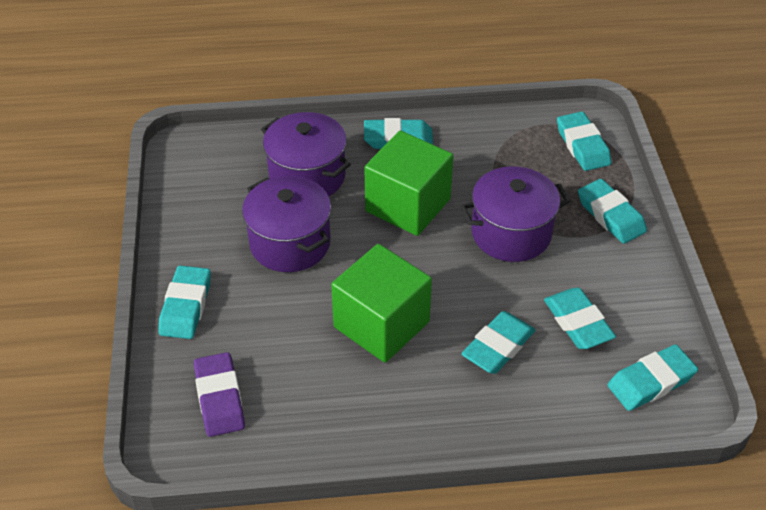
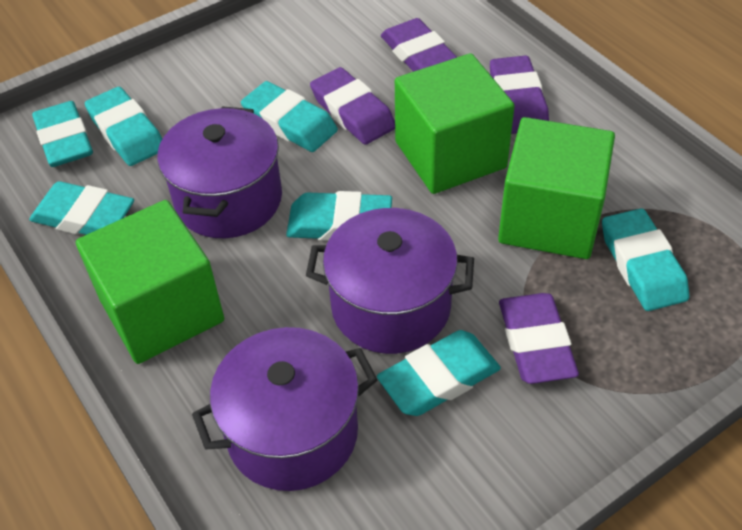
green cube: 2 -> 3
purple eraser: 1 -> 4

